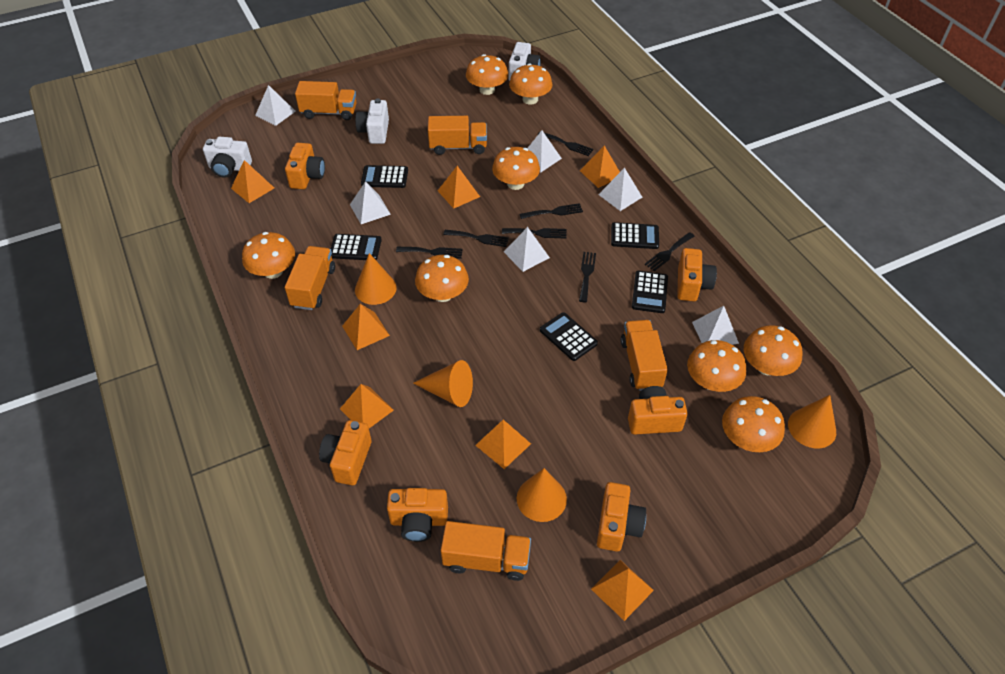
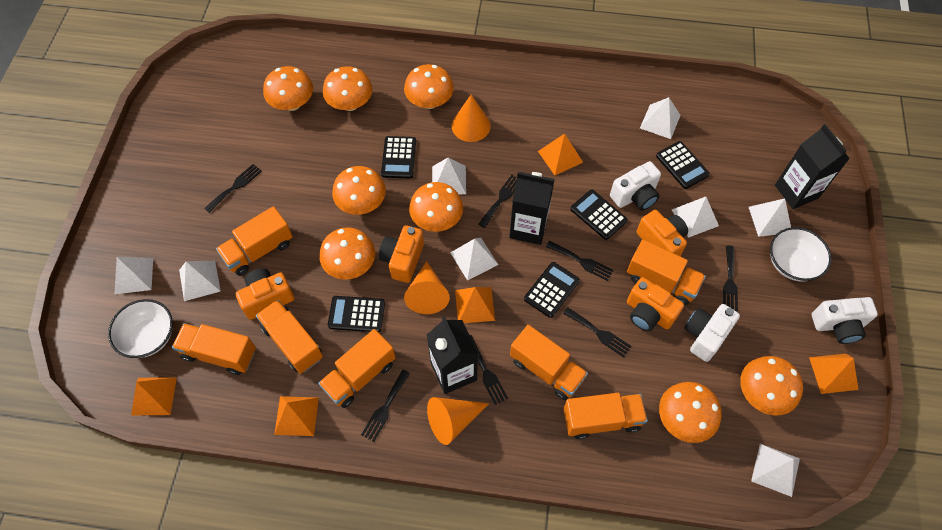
black carton: 0 -> 3
orange camera: 6 -> 4
orange cone: 4 -> 3
orange pyramid: 7 -> 5
orange truck: 5 -> 7
white bowl: 0 -> 2
white pyramid: 6 -> 8

